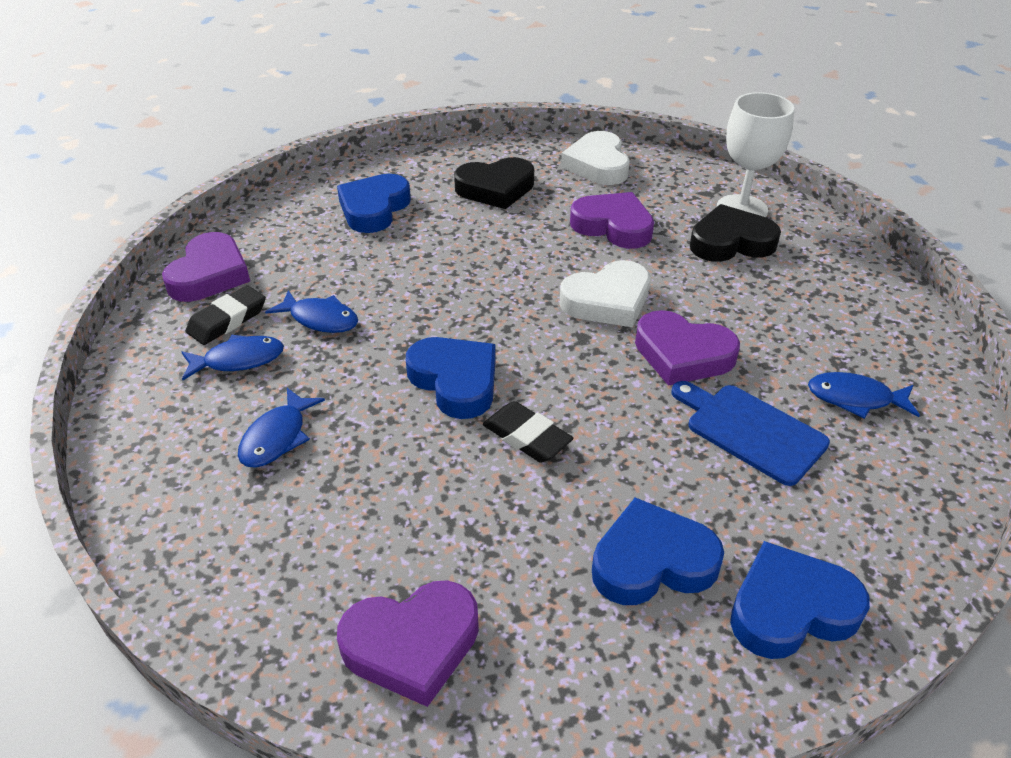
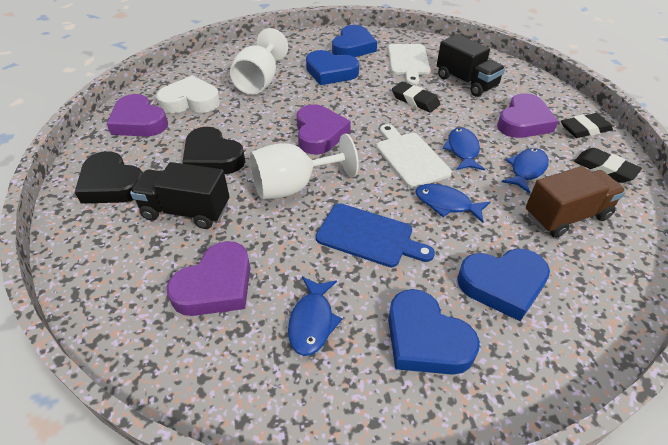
black eraser: 2 -> 3
black truck: 0 -> 2
brown truck: 0 -> 1
white cutting board: 0 -> 2
white goblet: 1 -> 2
white heart: 2 -> 1

